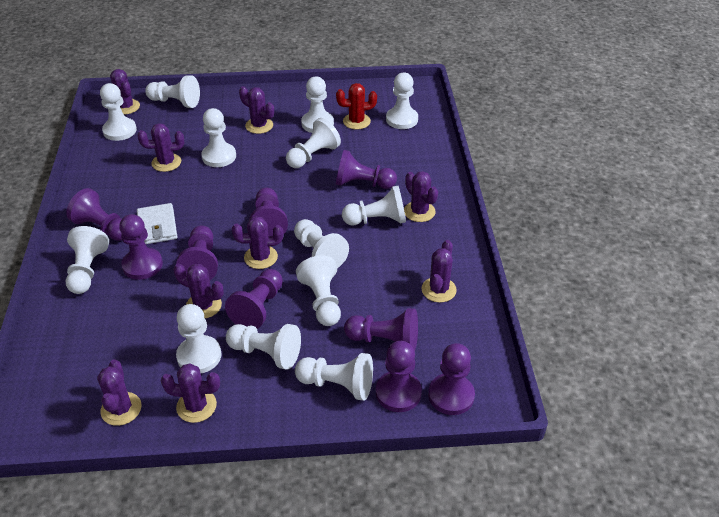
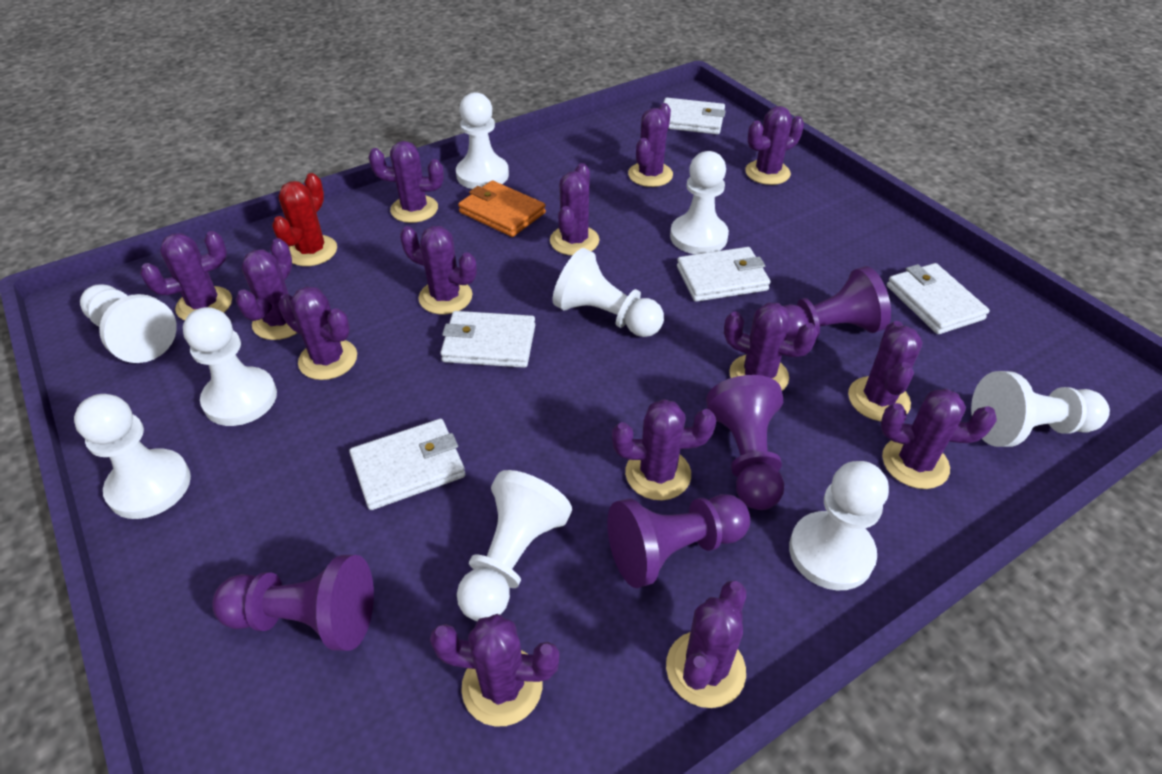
orange wallet: 0 -> 1
purple cactus: 9 -> 14
purple pawn: 9 -> 4
white pawn: 13 -> 9
white wallet: 1 -> 5

